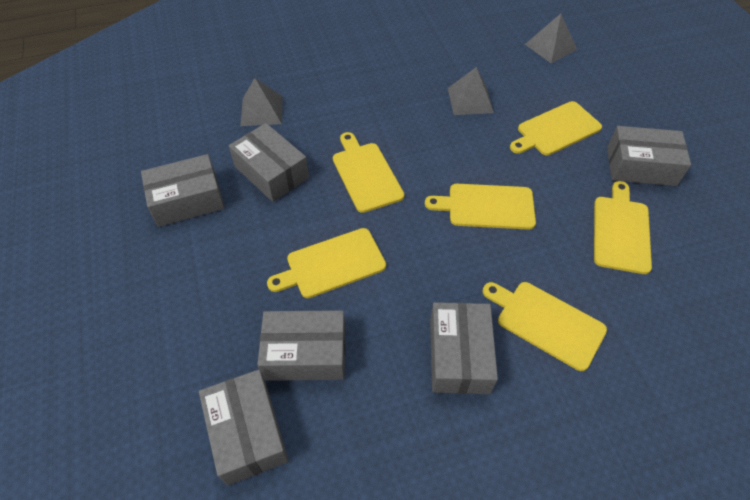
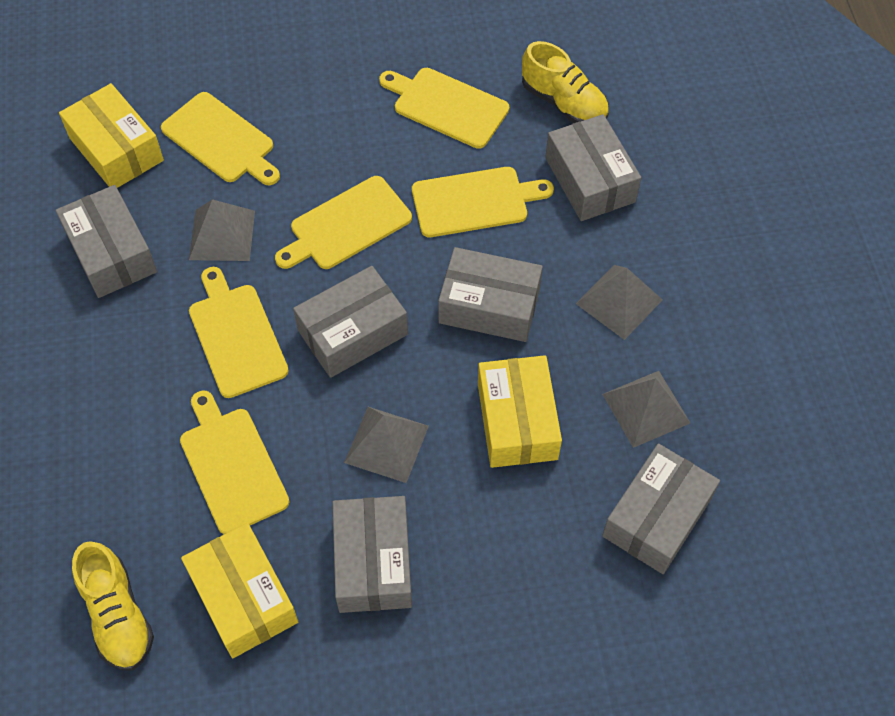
grey pyramid: 3 -> 4
yellow box: 0 -> 3
yellow shoe: 0 -> 2

